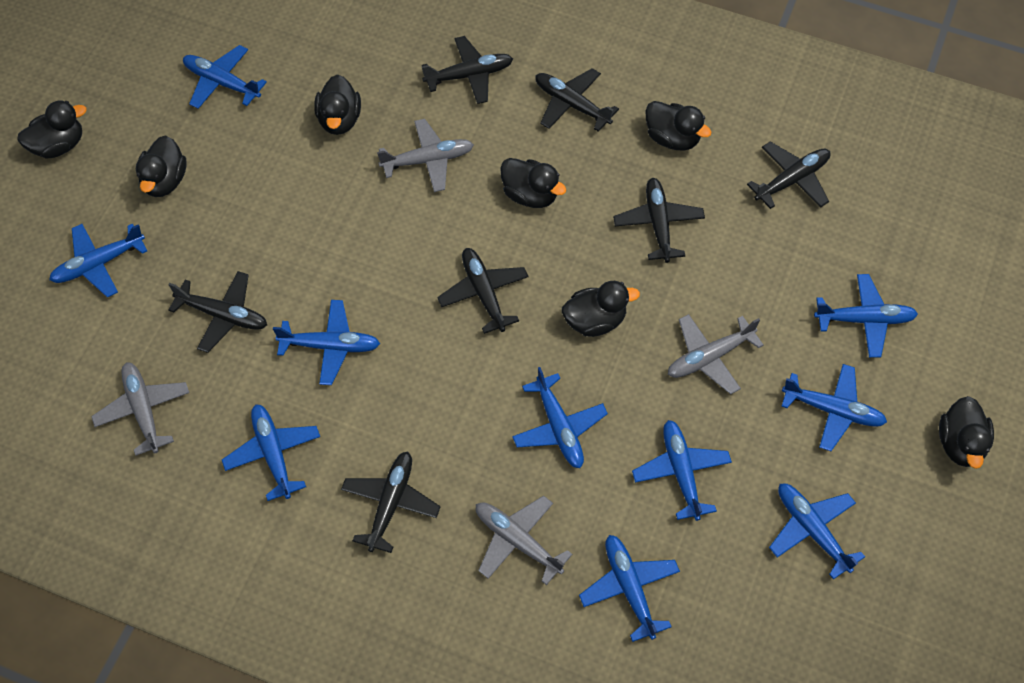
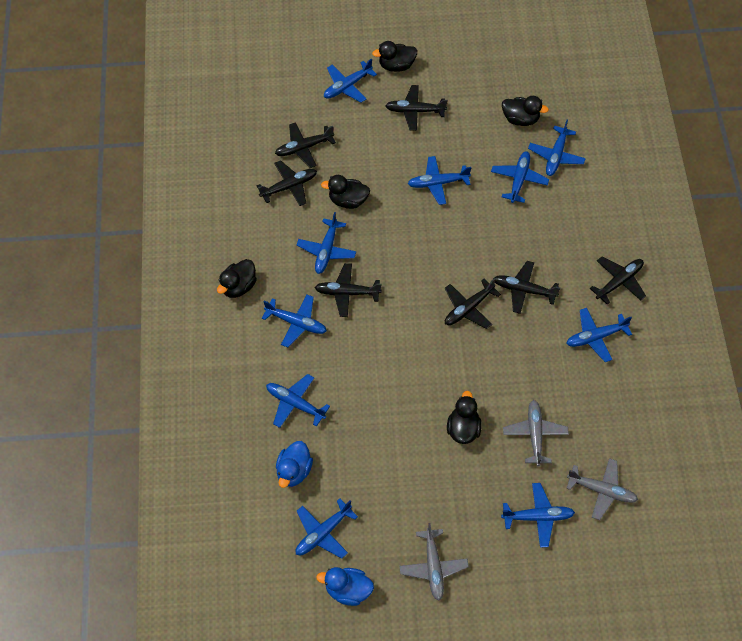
black duck: 7 -> 5
blue duck: 0 -> 2
grey plane: 4 -> 3

